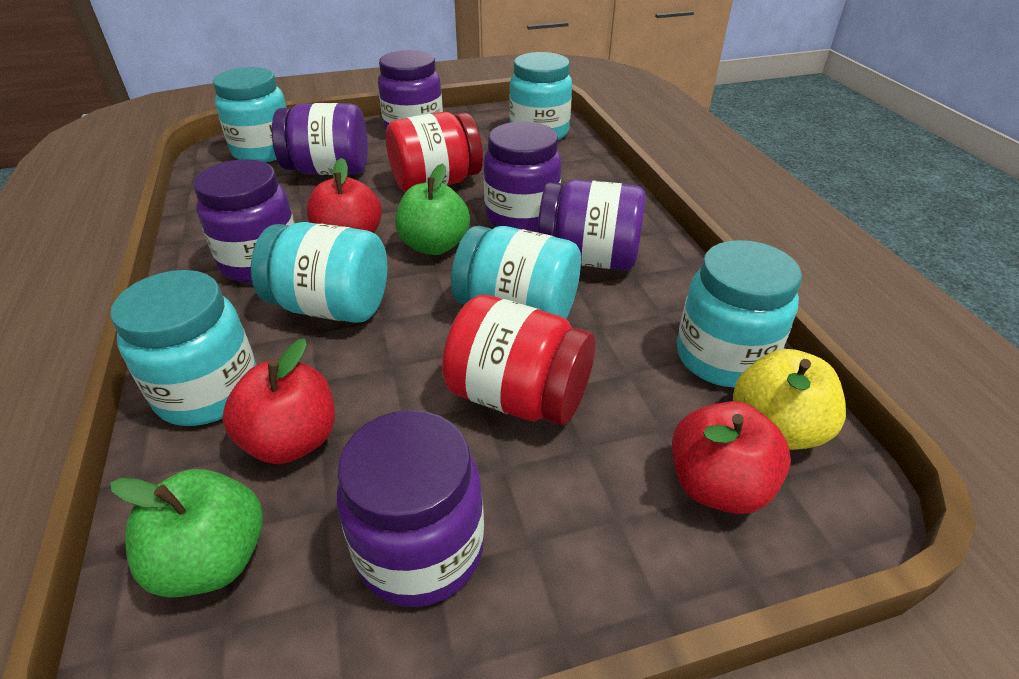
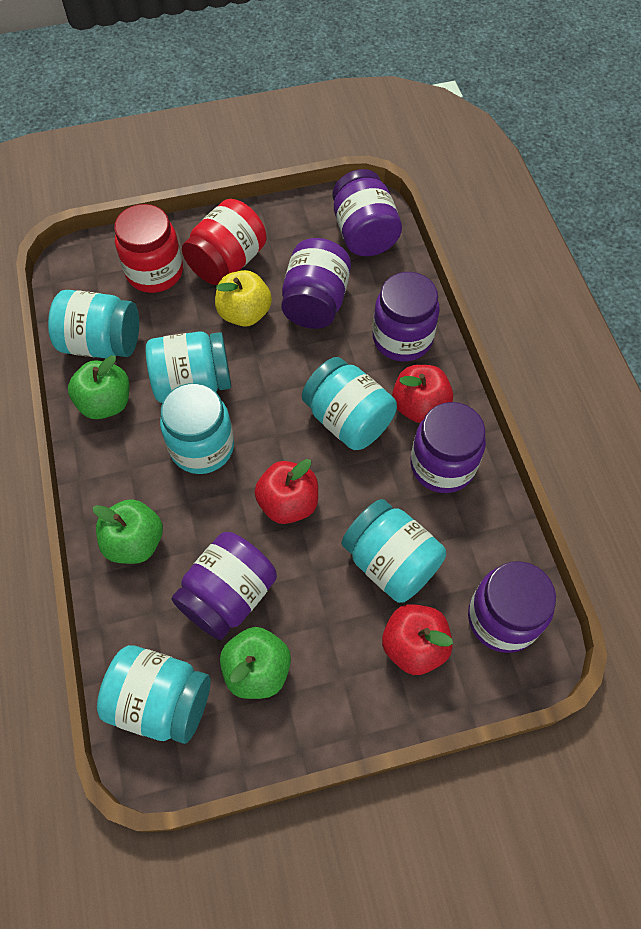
green apple: 2 -> 3

